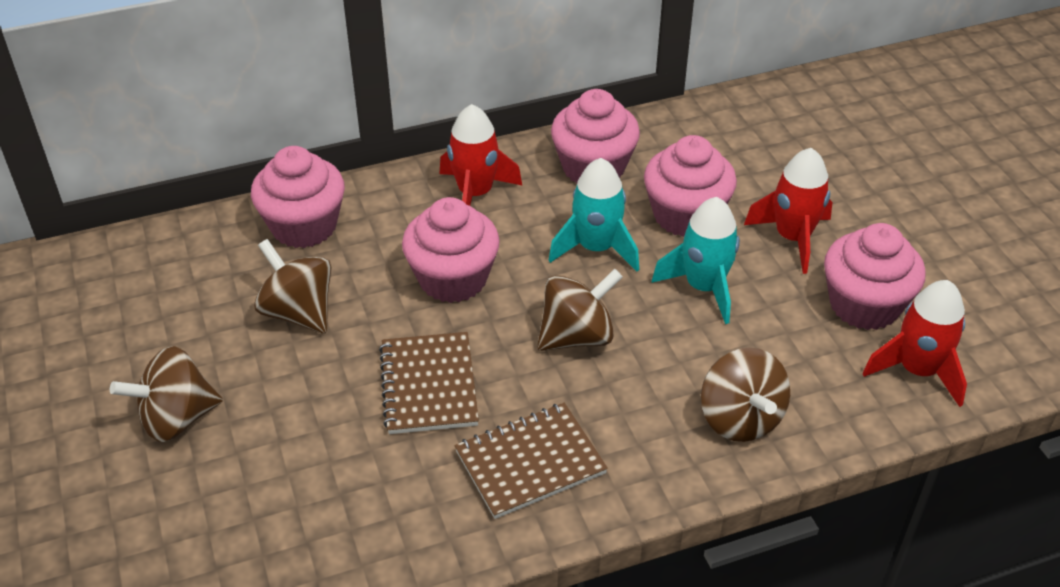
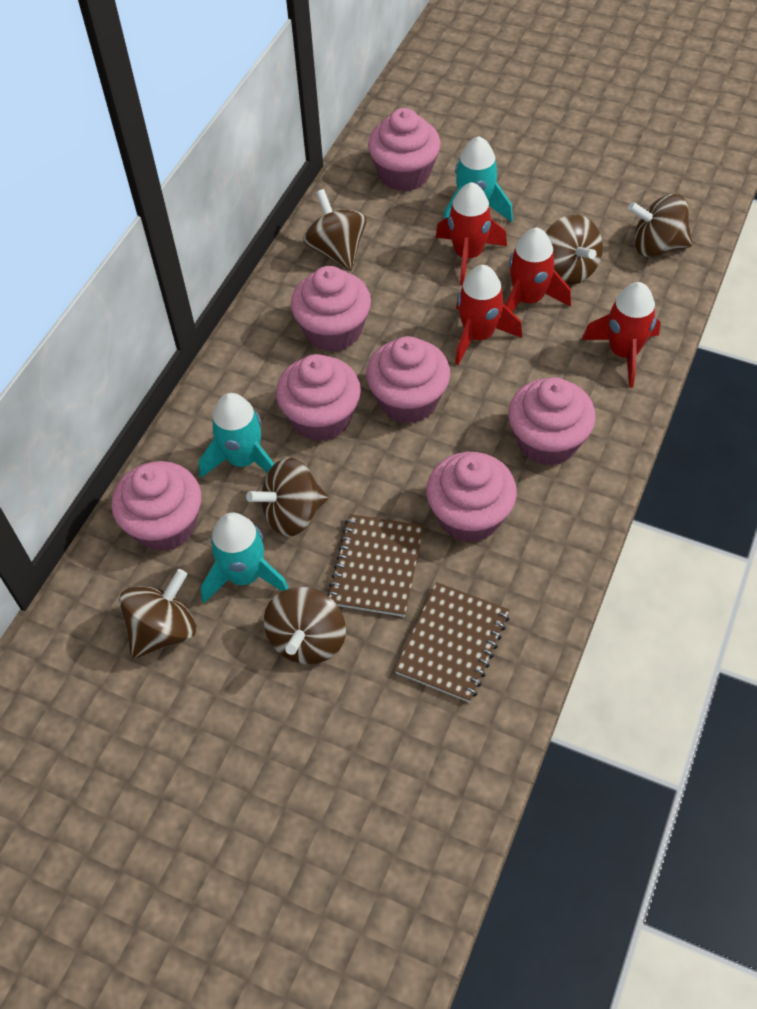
brown spinning top: 4 -> 6
pink cupcake: 5 -> 7
red rocket: 3 -> 4
turquoise rocket: 2 -> 3

